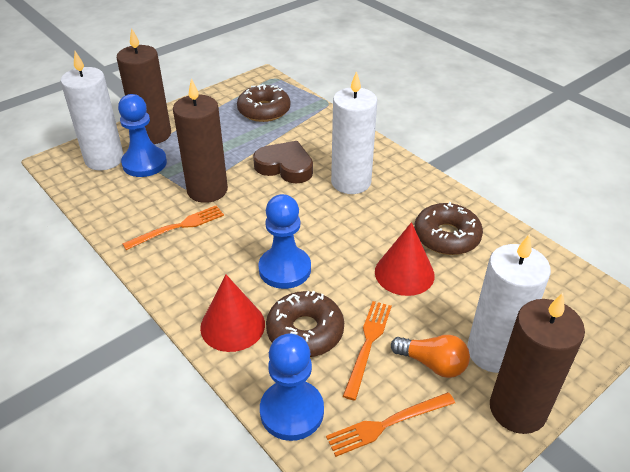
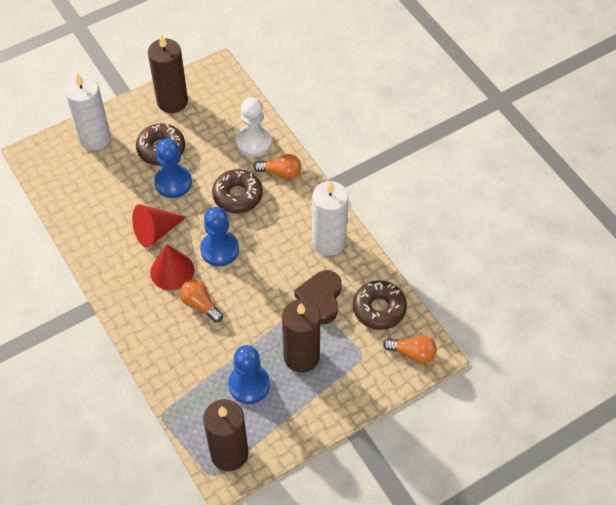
orange fork: 3 -> 0
orange light bulb: 1 -> 3
white candle: 3 -> 2
white pawn: 0 -> 1

